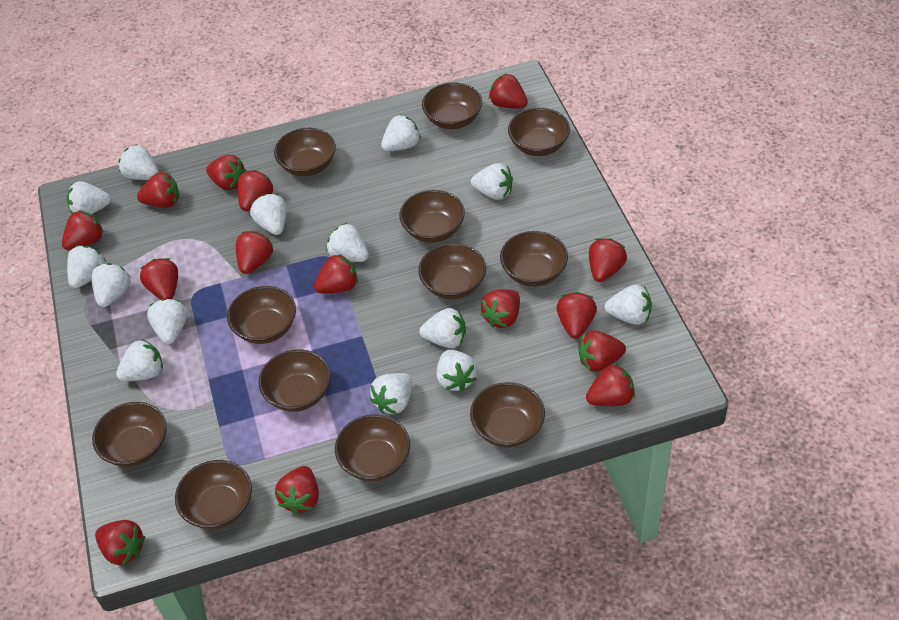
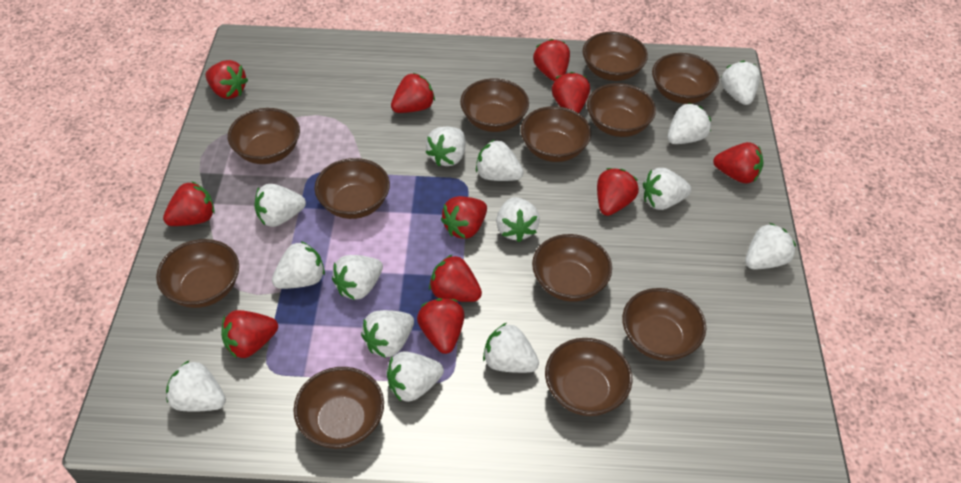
red strawberry: 15 -> 11

